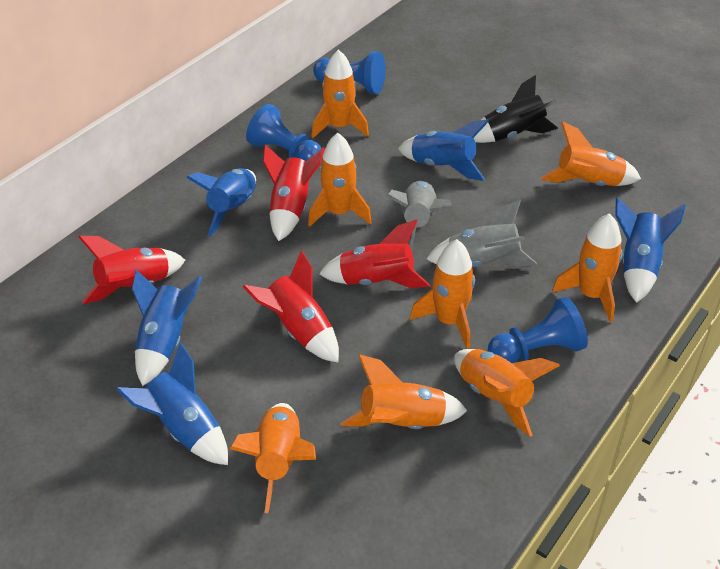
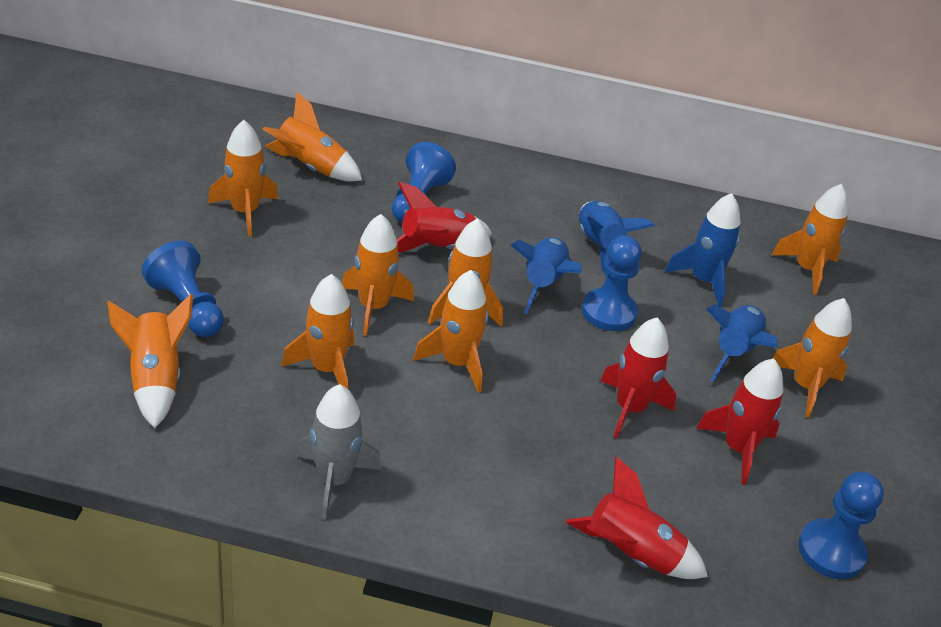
black rocket: 1 -> 0
blue pawn: 3 -> 4
blue rocket: 5 -> 4
grey rocket: 2 -> 1
orange rocket: 8 -> 9

